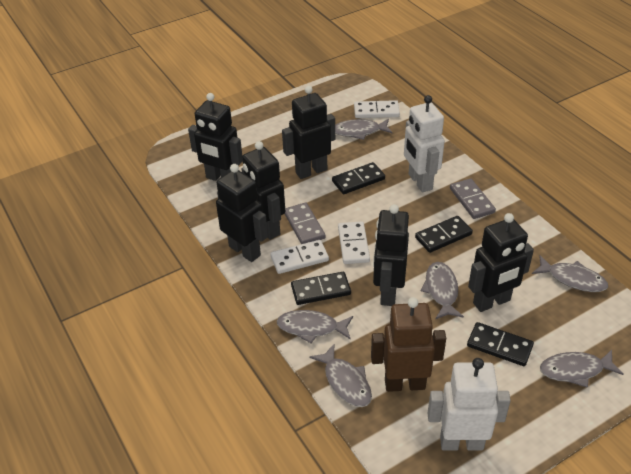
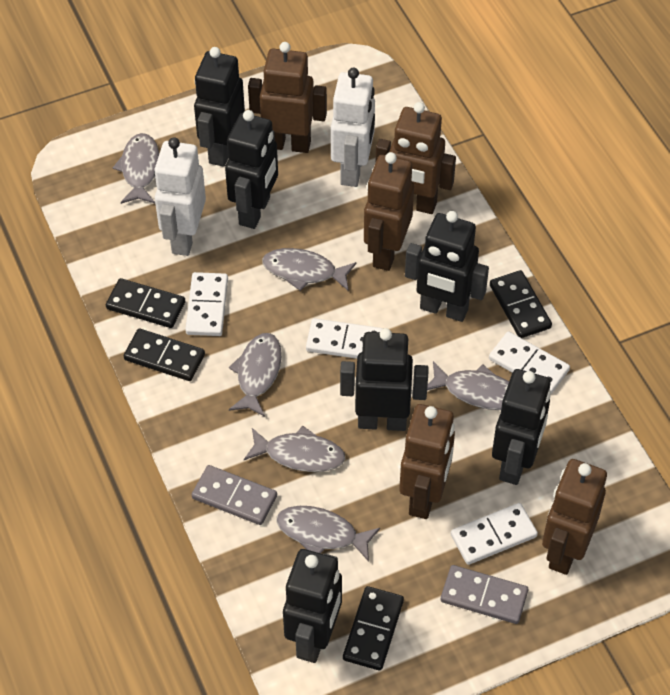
brown robot: 1 -> 5
white domino: 3 -> 4

